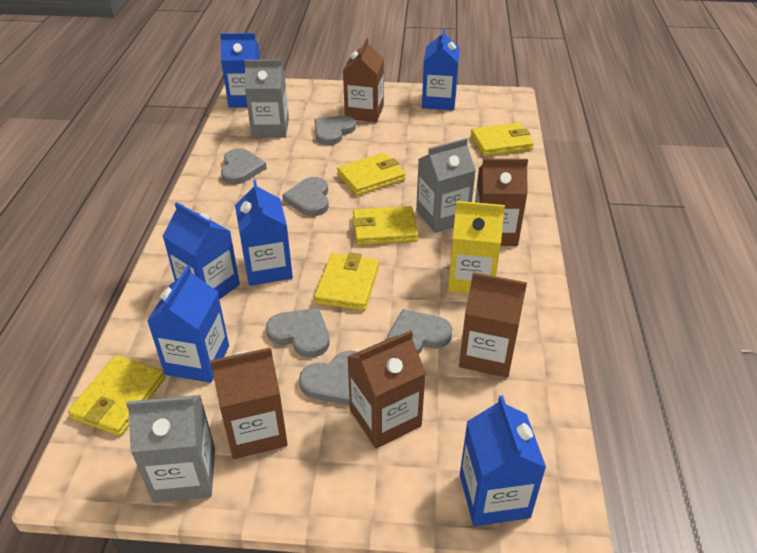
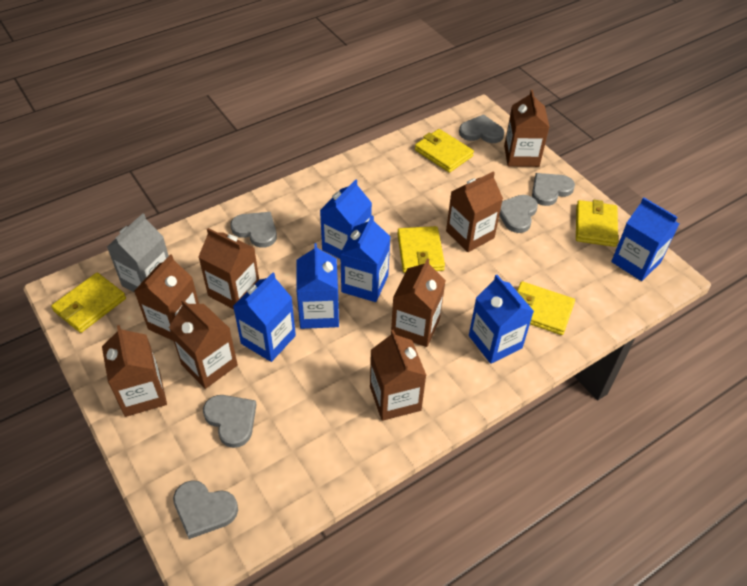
brown carton: 5 -> 8
grey carton: 3 -> 1
yellow carton: 1 -> 0

